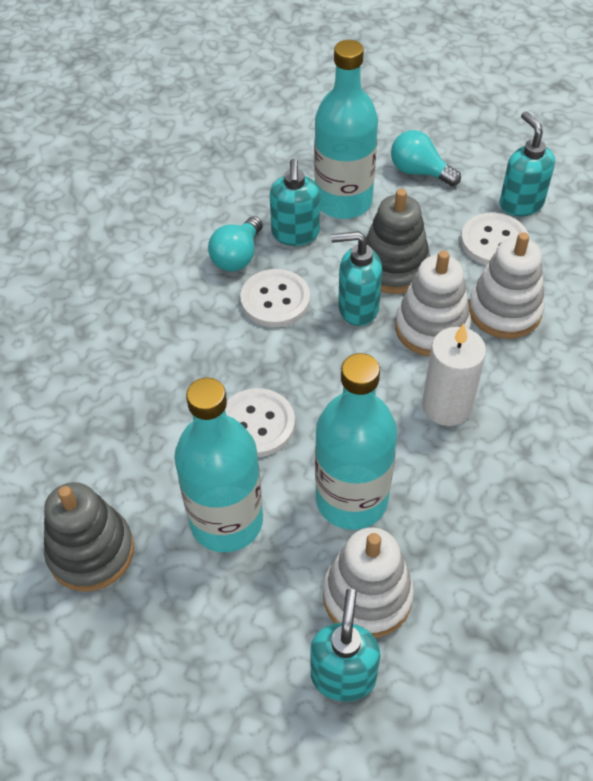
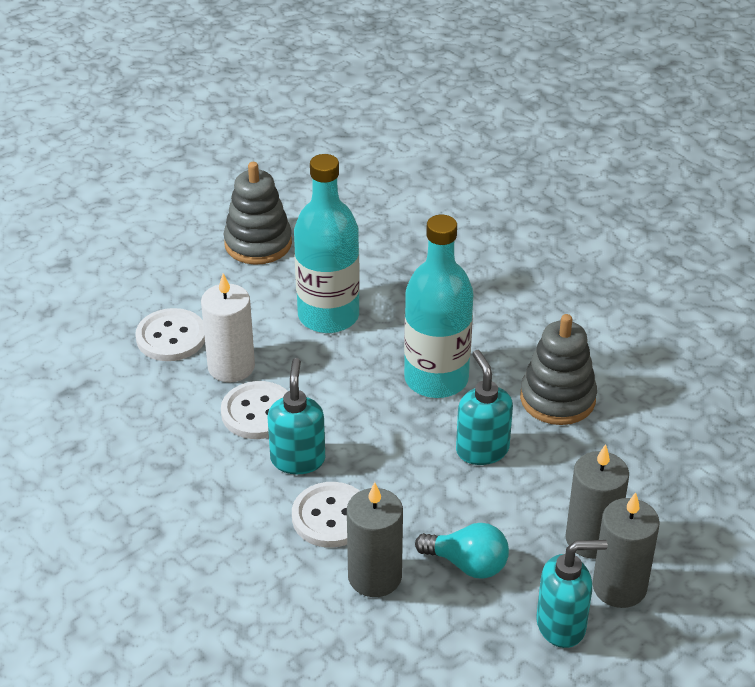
grey candle: 0 -> 3
turquoise bottle: 3 -> 2
turquoise light bulb: 2 -> 1
turquoise soap dispenser: 4 -> 3
white stacking toy: 3 -> 0

